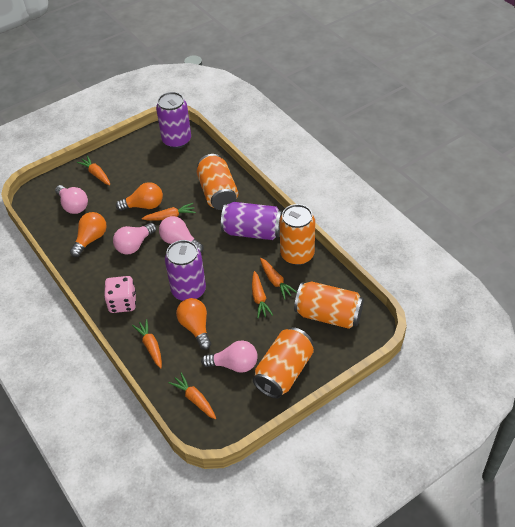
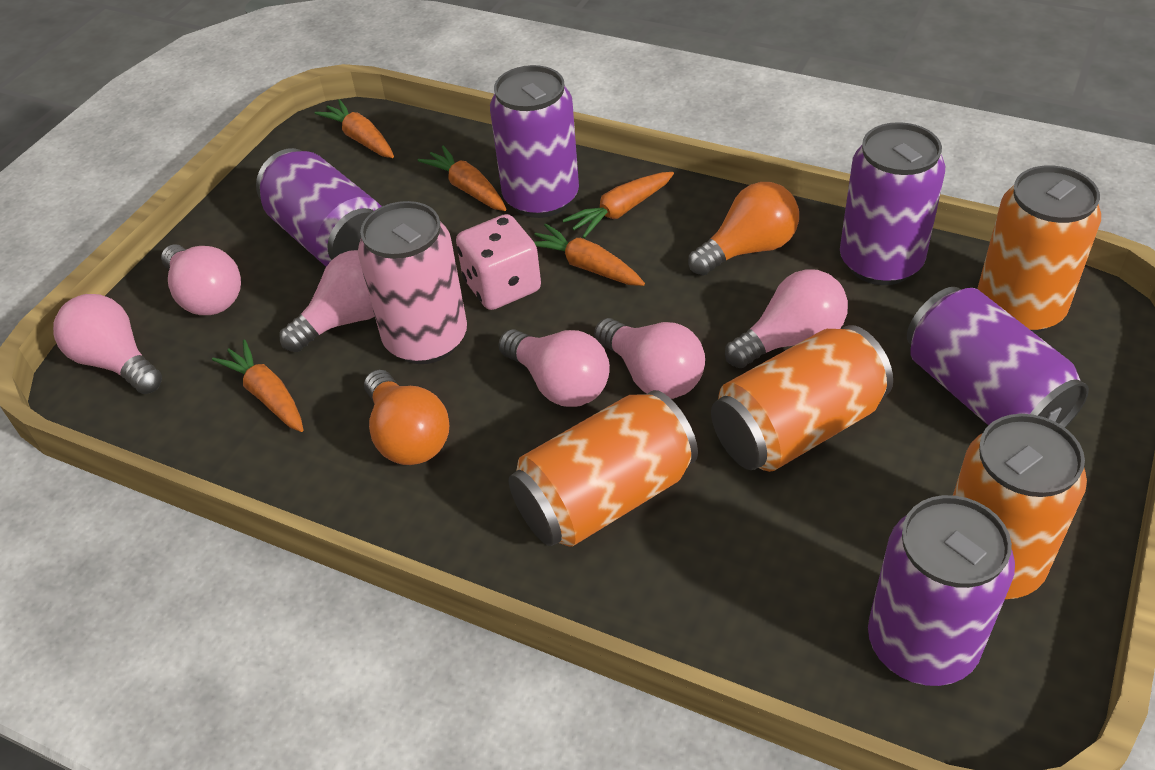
orange carrot: 6 -> 5
orange light bulb: 3 -> 2
pink can: 0 -> 1
pink light bulb: 4 -> 6
purple can: 3 -> 5

